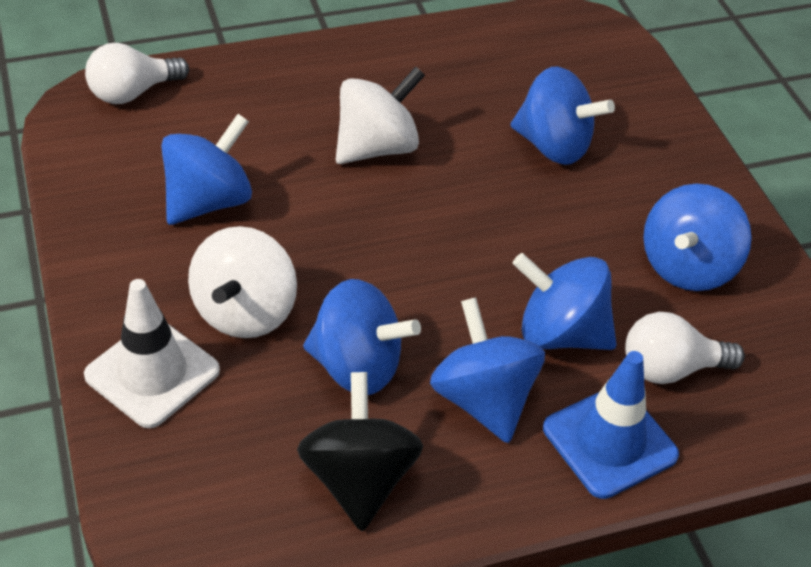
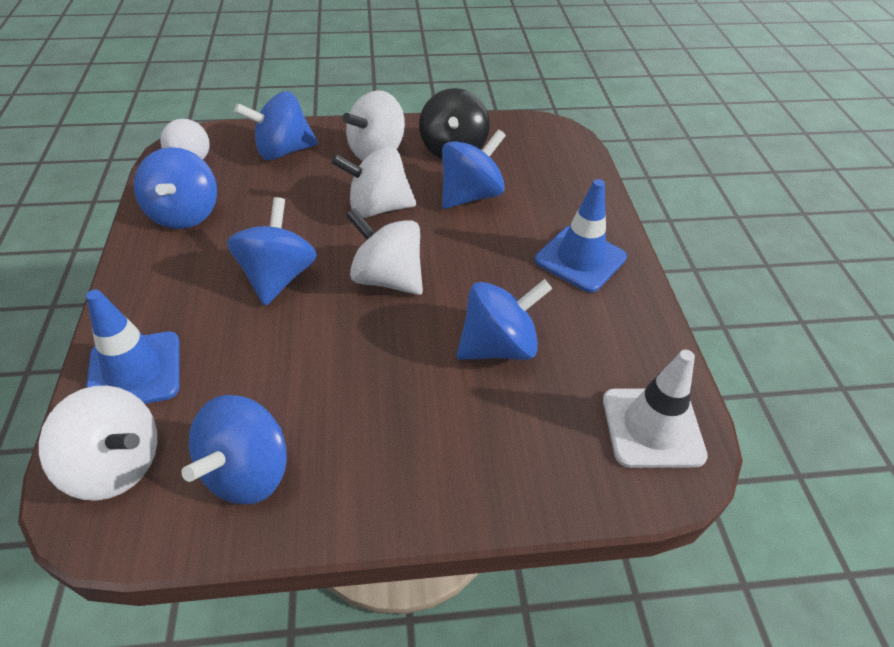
blue traffic cone: 1 -> 2
white light bulb: 2 -> 1
white spinning top: 2 -> 4

